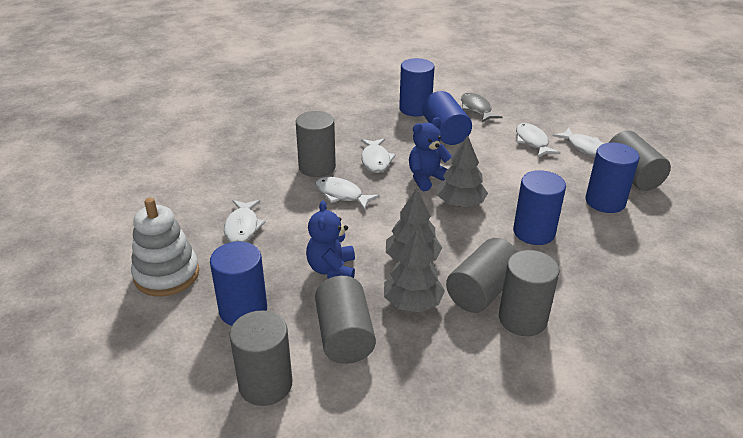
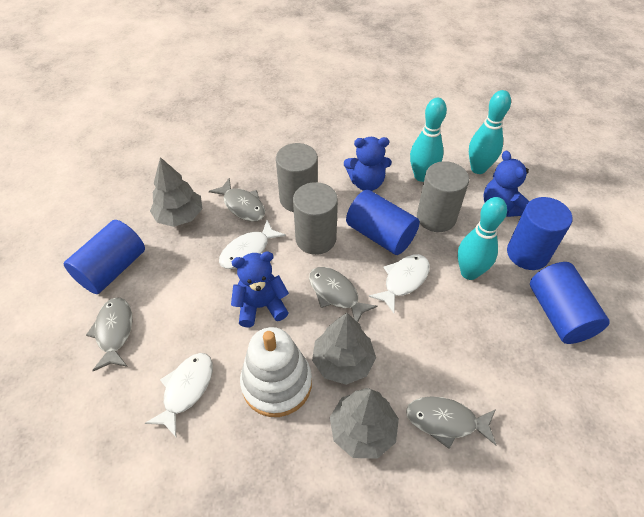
blue cylinder: 5 -> 4
blue teddy bear: 2 -> 3
grey cylinder: 6 -> 3
grey fish: 1 -> 4
turquoise bowling pin: 0 -> 3
white fish: 5 -> 3

